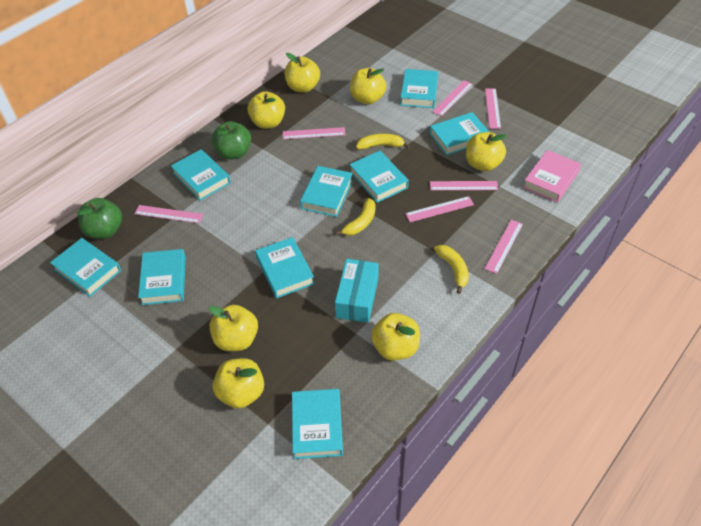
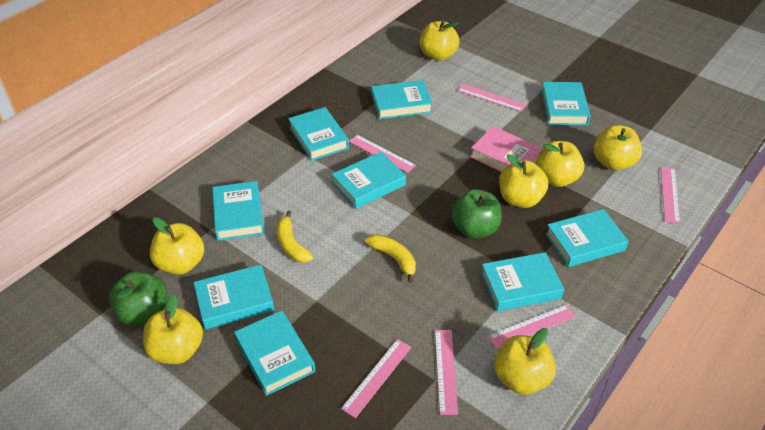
pink ruler: 7 -> 6
turquoise box: 1 -> 0
yellow banana: 3 -> 2

